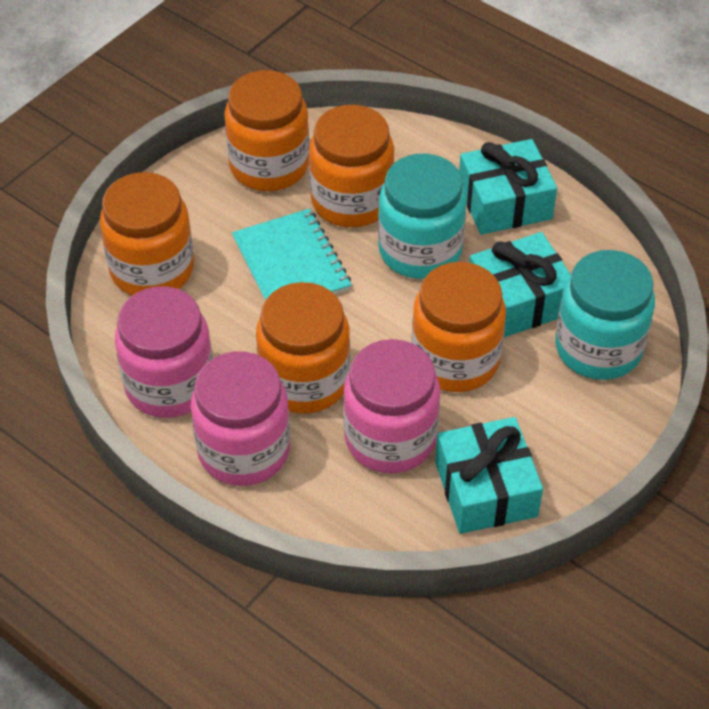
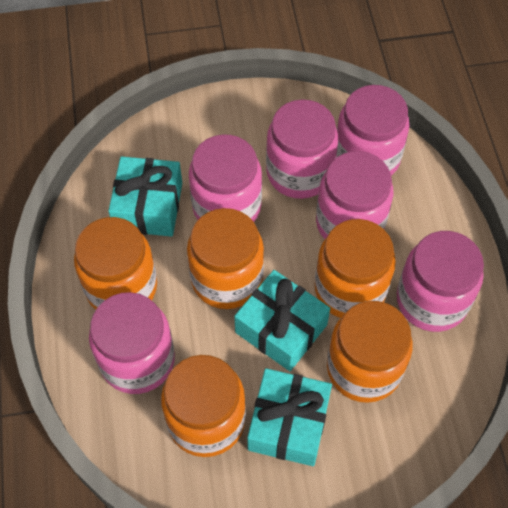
pink jar: 3 -> 6
turquoise jar: 2 -> 0
turquoise notebook: 1 -> 0

